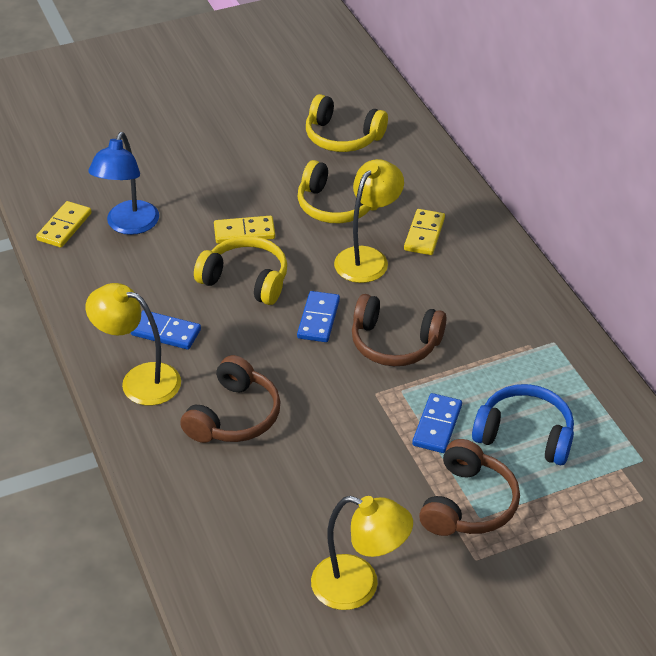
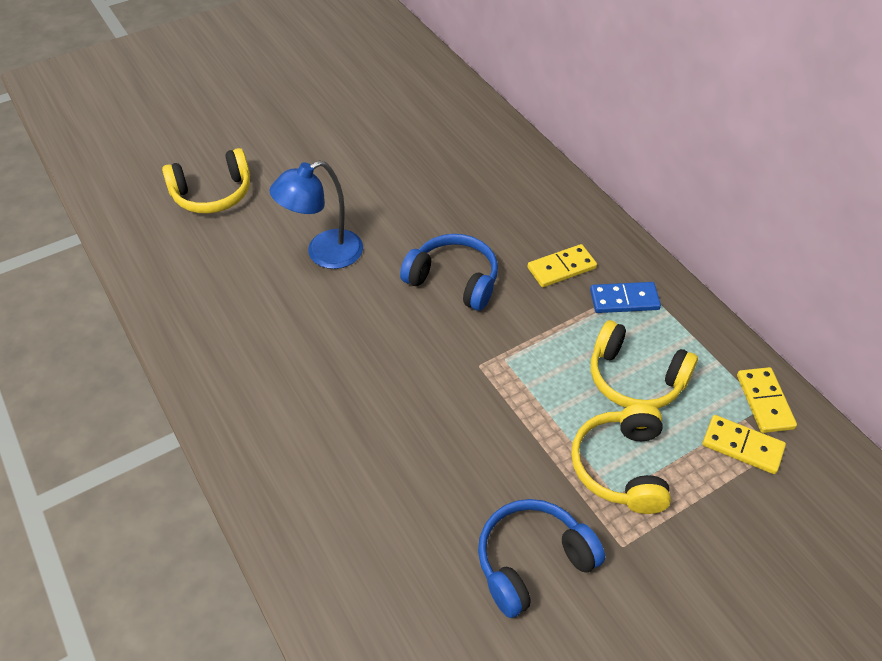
blue domino: 3 -> 1
blue headphones: 1 -> 2
brown headphones: 3 -> 0
yellow lamp: 3 -> 0

